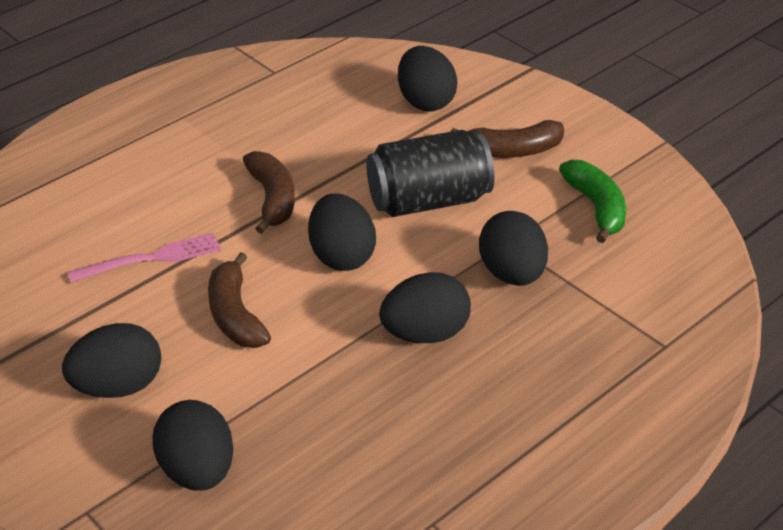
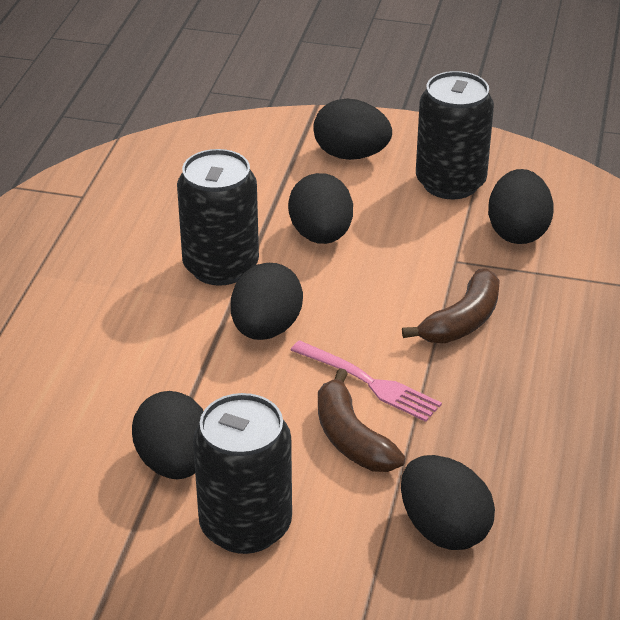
black can: 1 -> 3
brown banana: 3 -> 2
green banana: 1 -> 0

